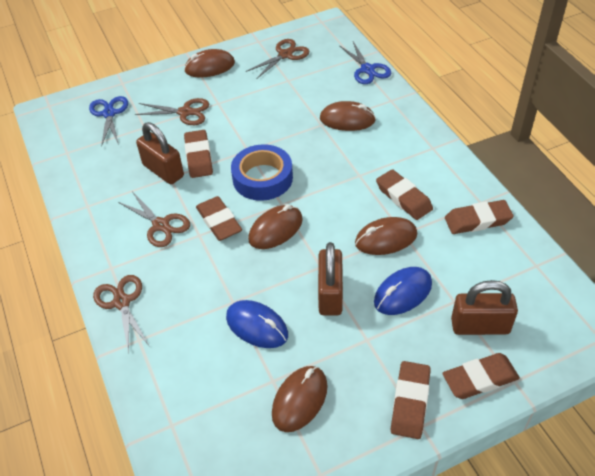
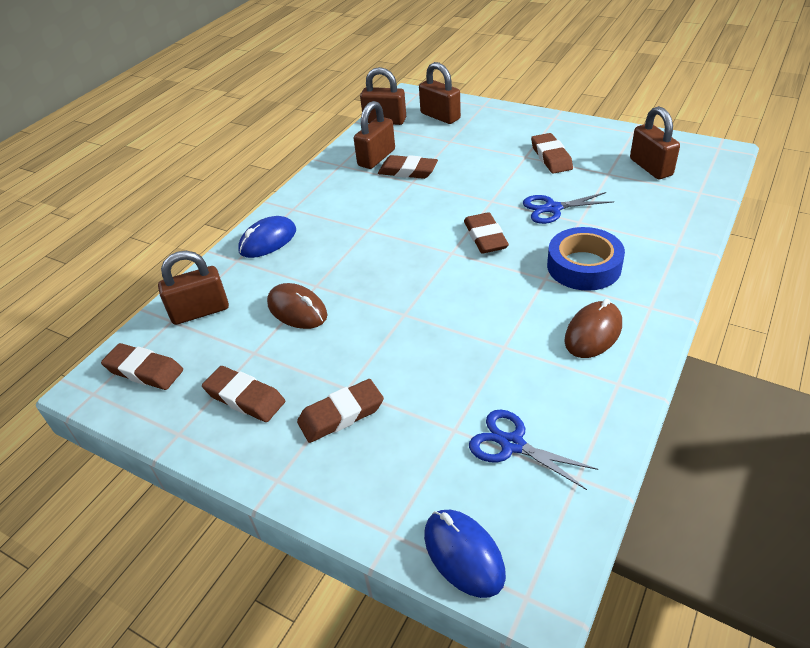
brown mouse: 5 -> 2
brown padlock: 3 -> 5
brown scissors: 4 -> 0

